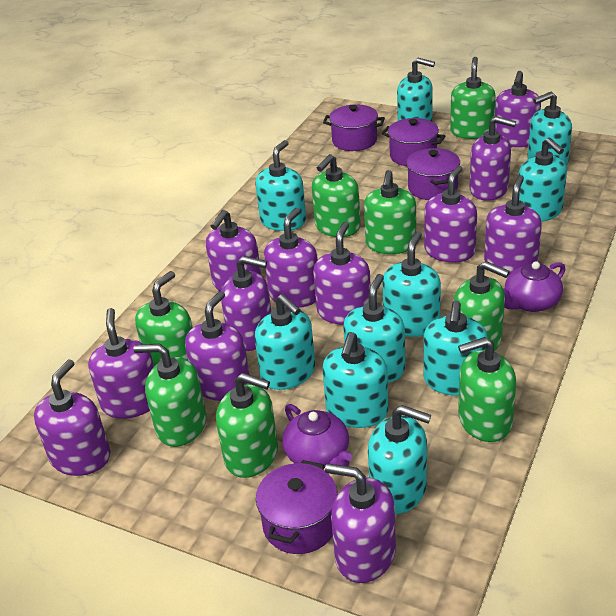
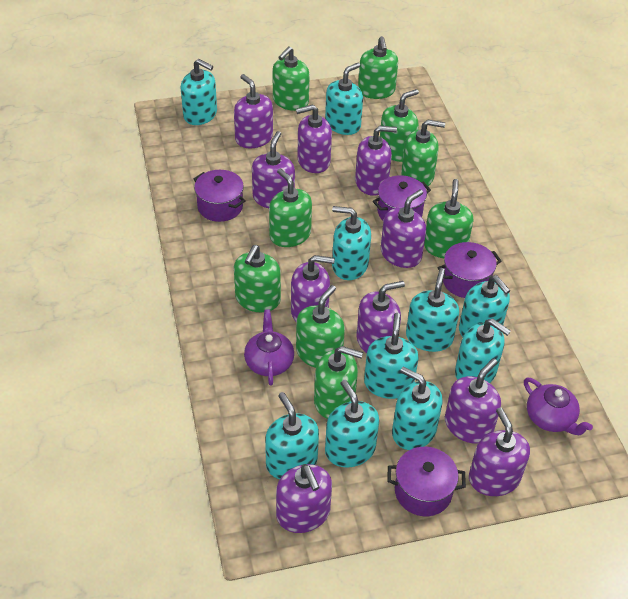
green soap dispenser: 8 -> 9
purple soap dispenser: 12 -> 10

